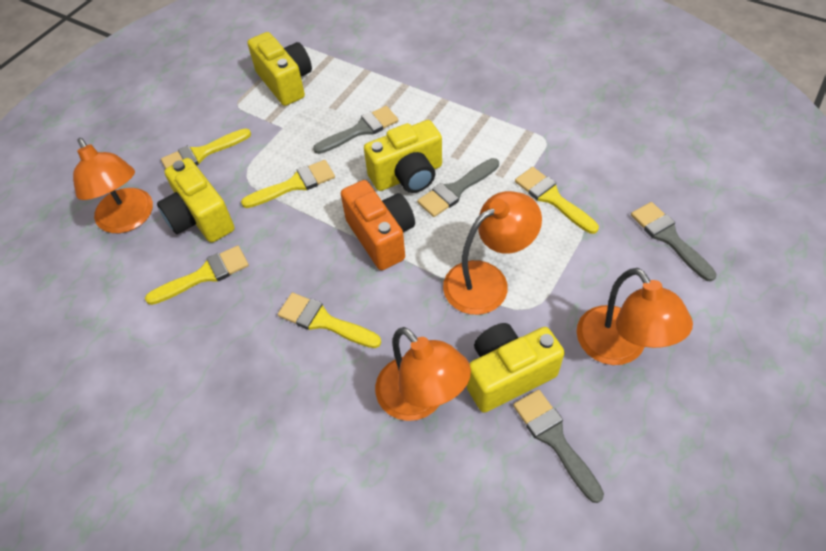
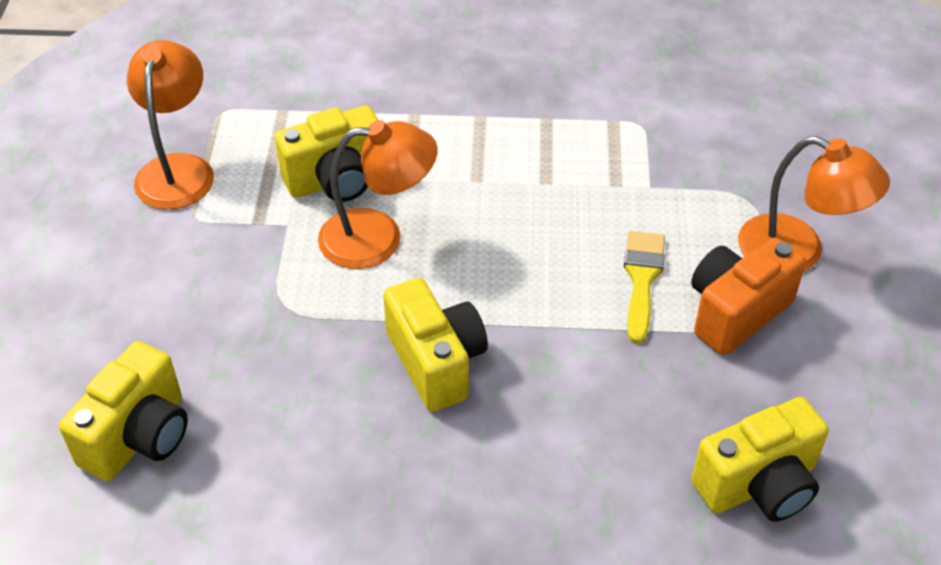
grey brush: 4 -> 0
orange lamp: 4 -> 3
yellow brush: 5 -> 1

